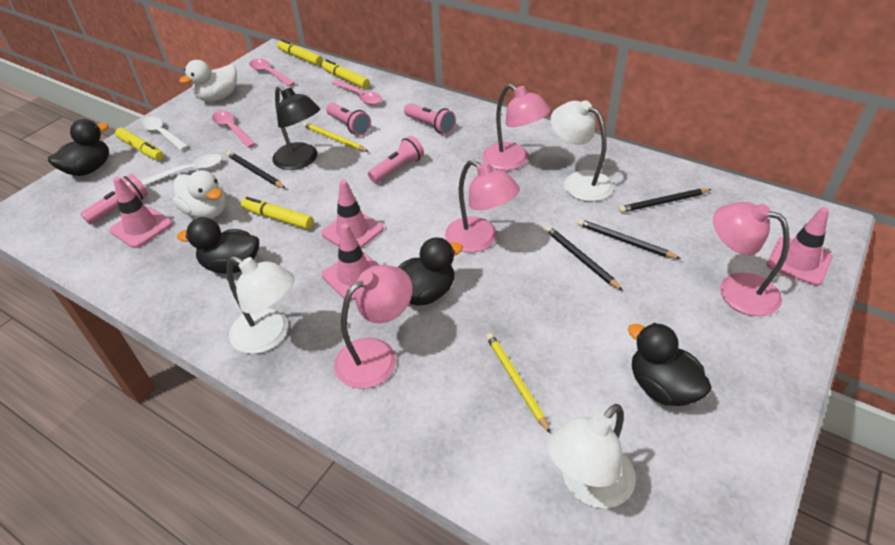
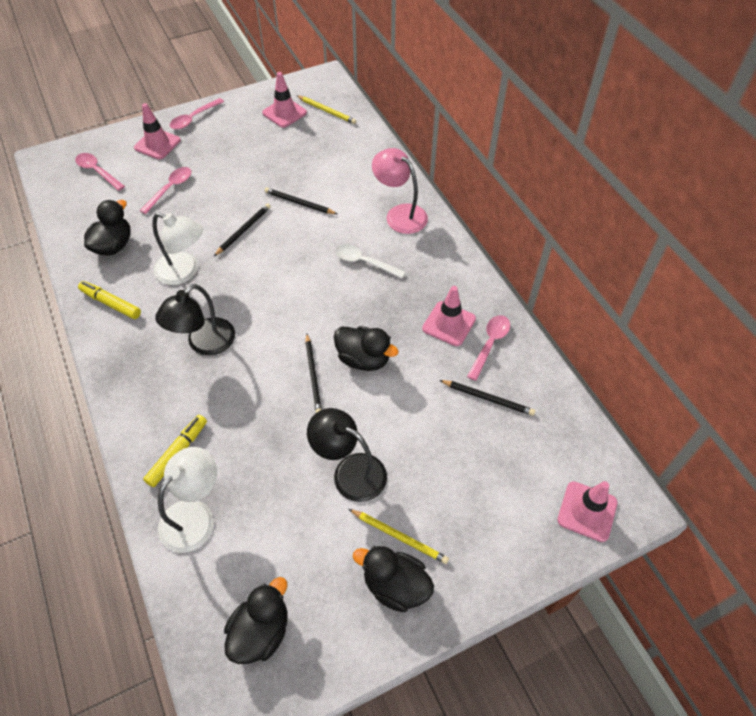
black lamp: 1 -> 2
pink flashlight: 4 -> 0
pink lamp: 4 -> 1
pink spoon: 3 -> 4
white duck: 2 -> 0
white lamp: 3 -> 2
white spoon: 2 -> 1
yellow marker: 4 -> 2

